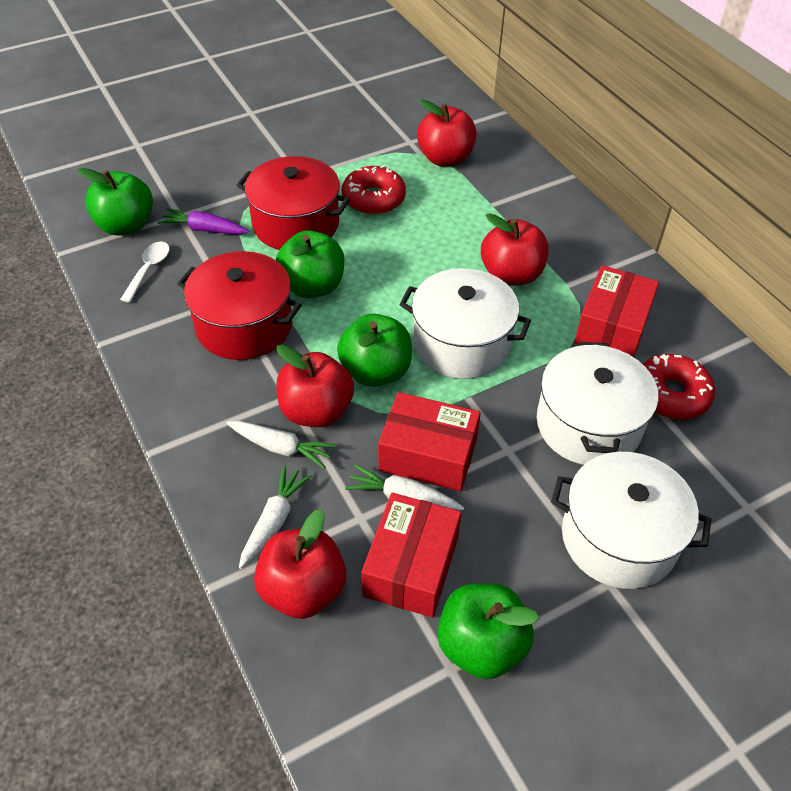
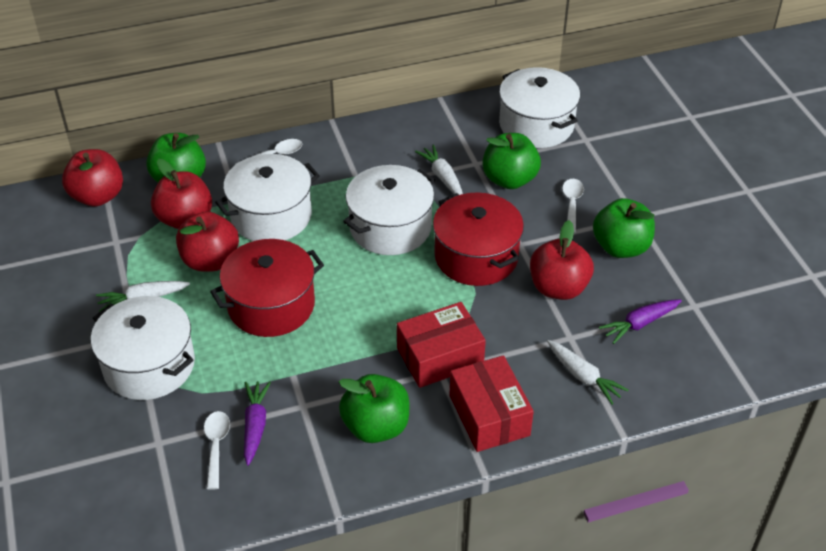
purple carrot: 1 -> 2
red box: 3 -> 2
red donut: 2 -> 0
white pot: 3 -> 4
white spoon: 1 -> 3

